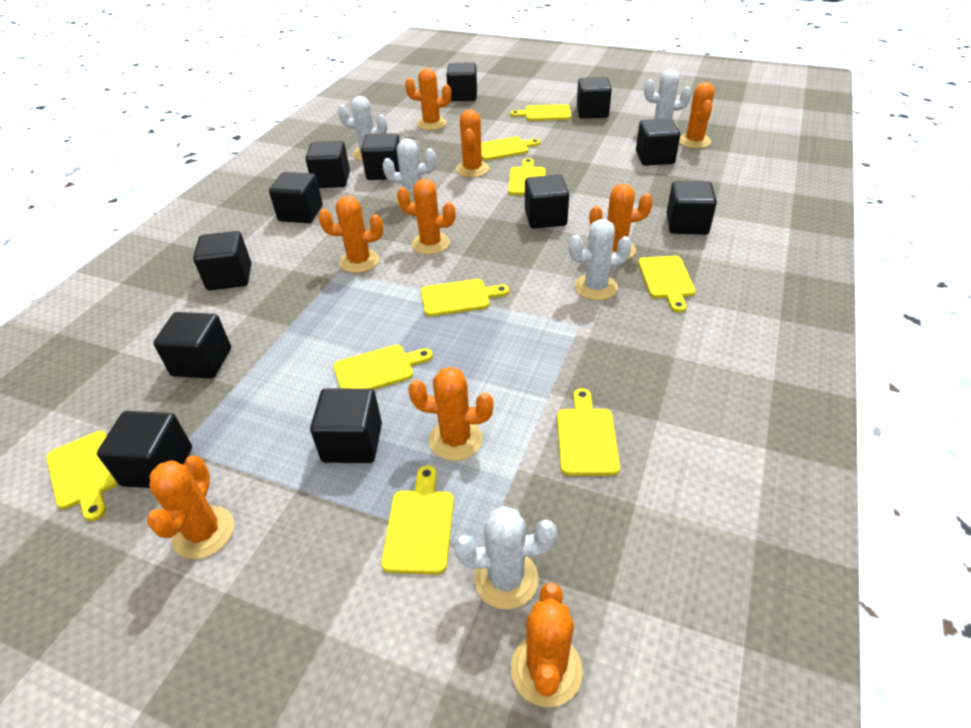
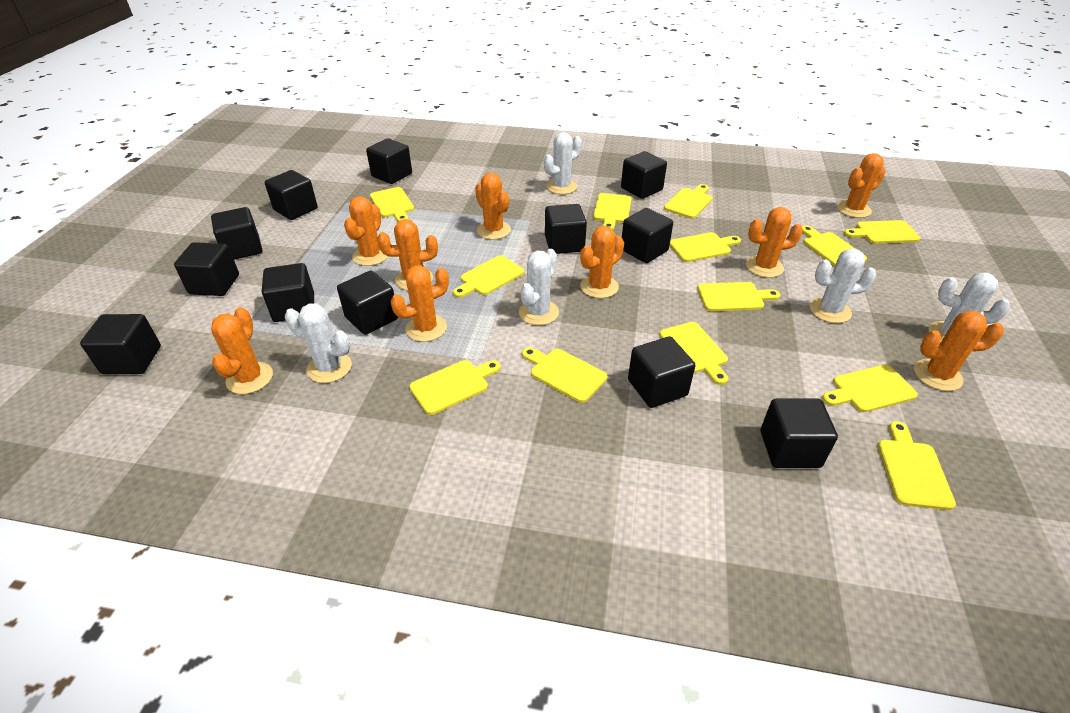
yellow cutting board: 9 -> 13

